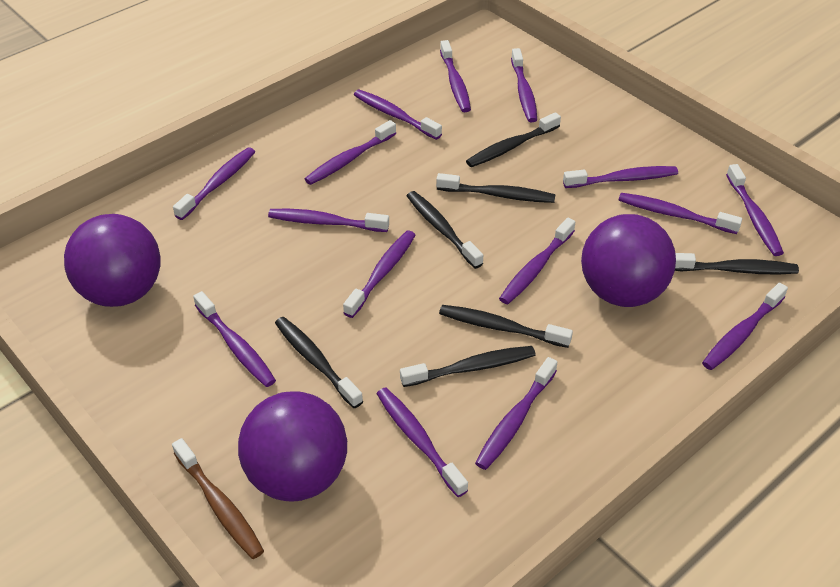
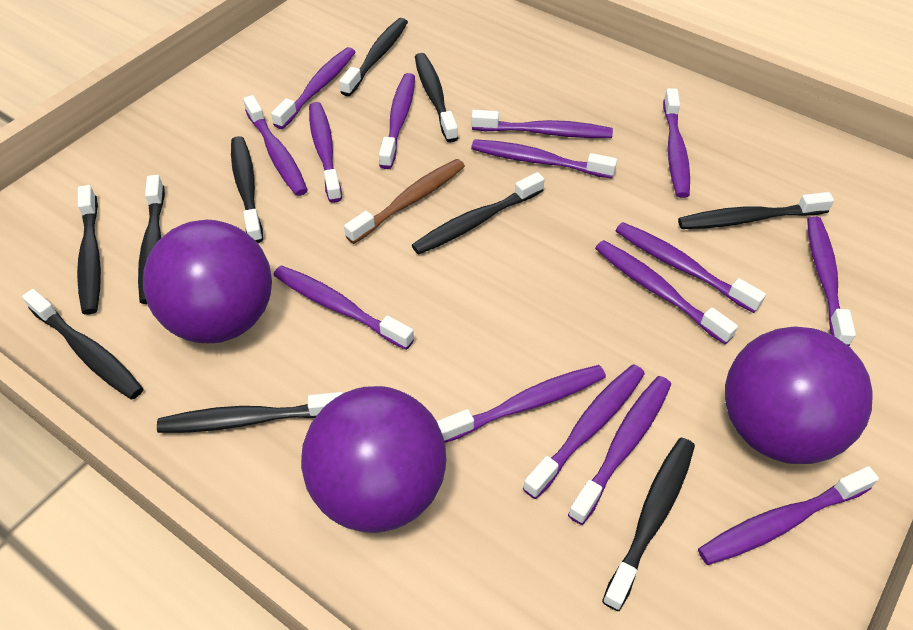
black toothbrush: 7 -> 10

